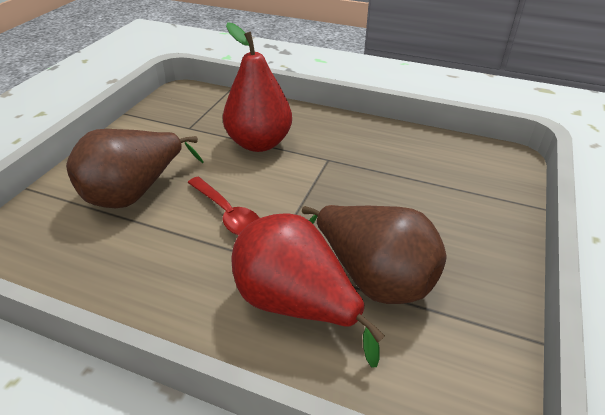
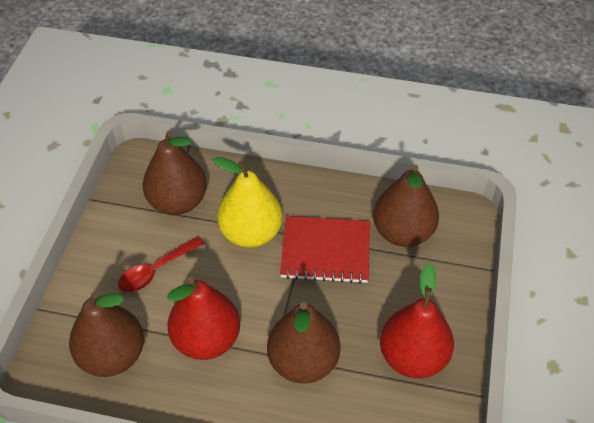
brown pear: 2 -> 4
red notebook: 0 -> 1
yellow pear: 0 -> 1

